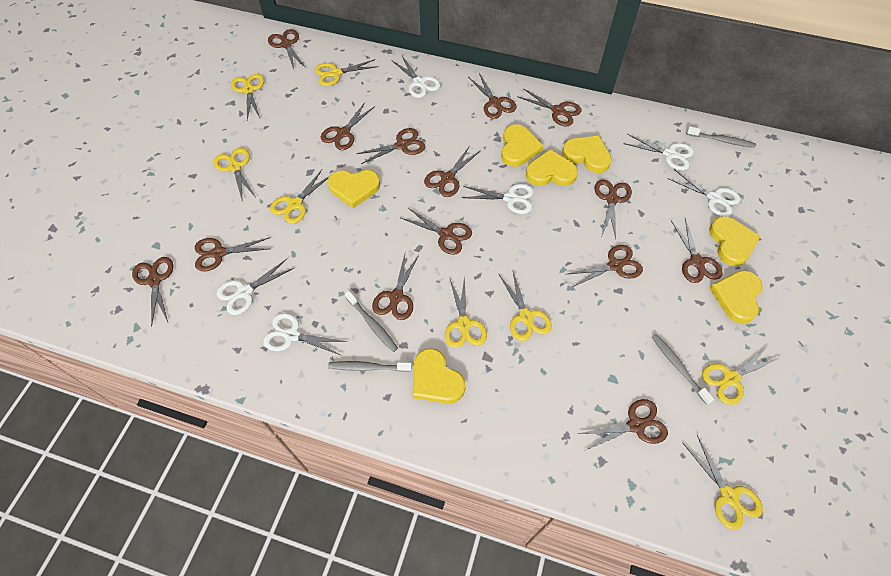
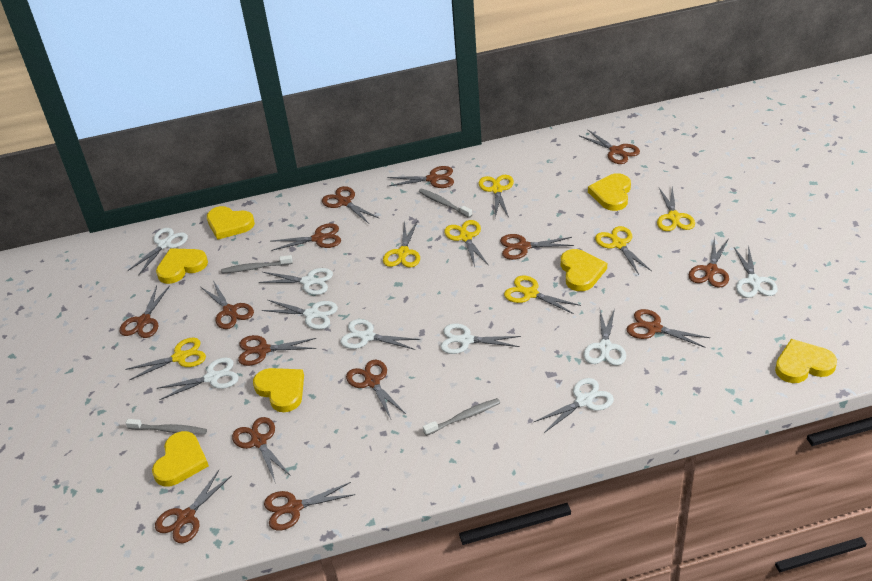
white scissors: 6 -> 9
yellow scissors: 8 -> 7

